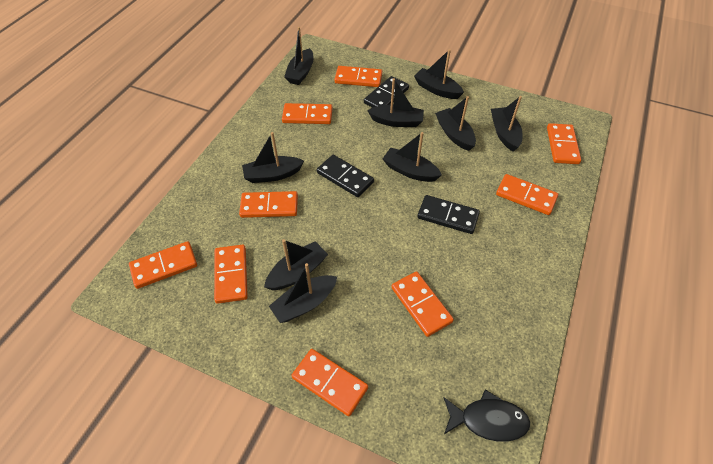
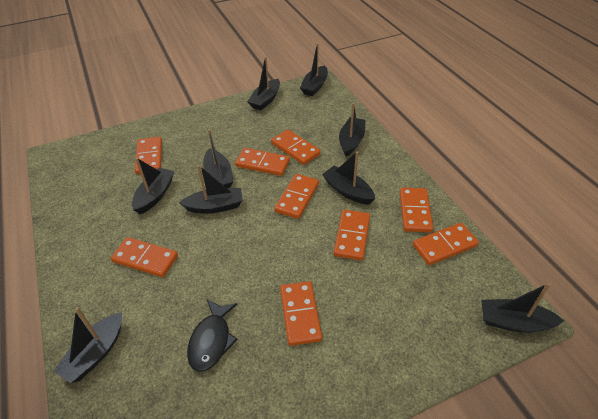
black domino: 3 -> 0

